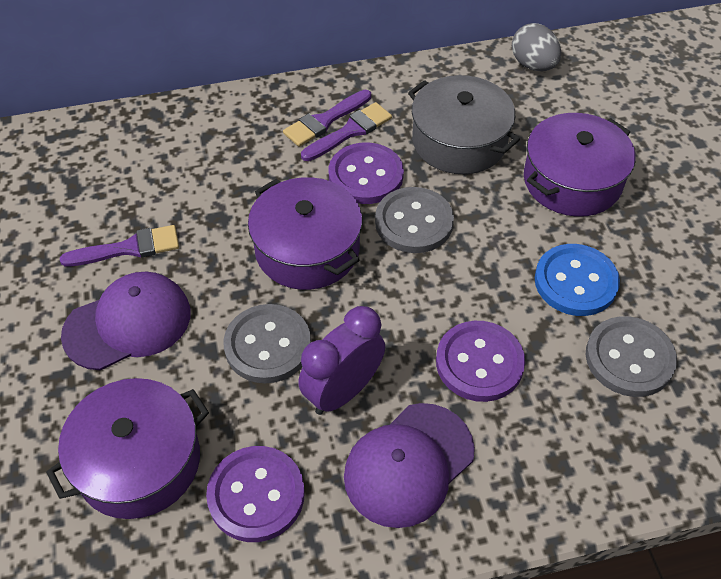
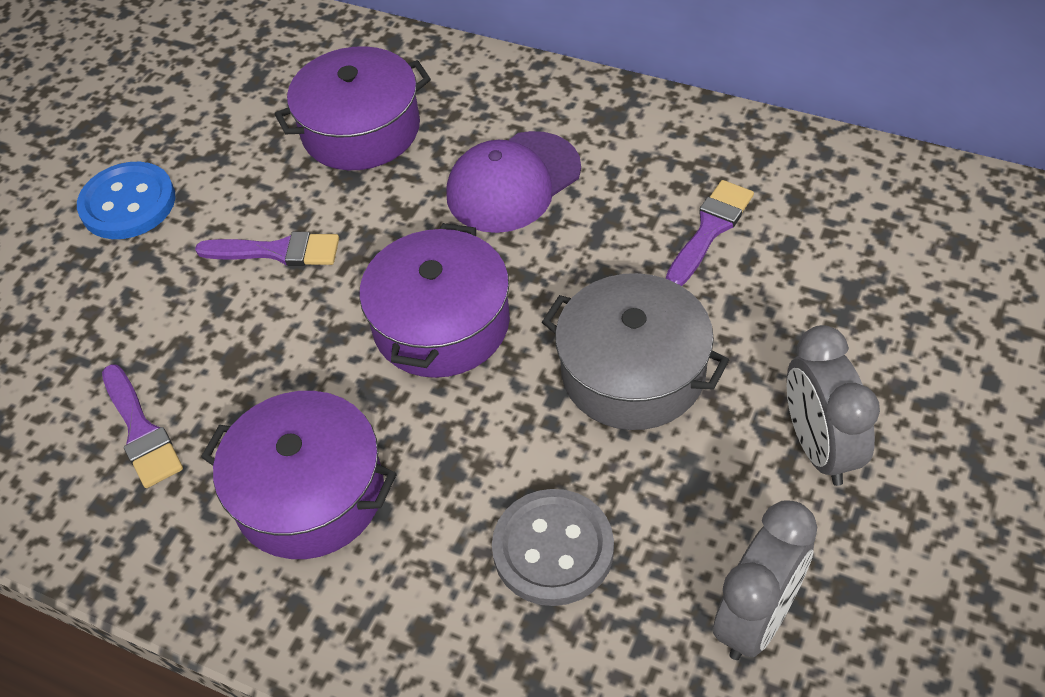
grey button: 3 -> 1
grey clock: 0 -> 2
grey egg: 1 -> 0
purple button: 3 -> 0
purple cap: 2 -> 1
purple clock: 1 -> 0

